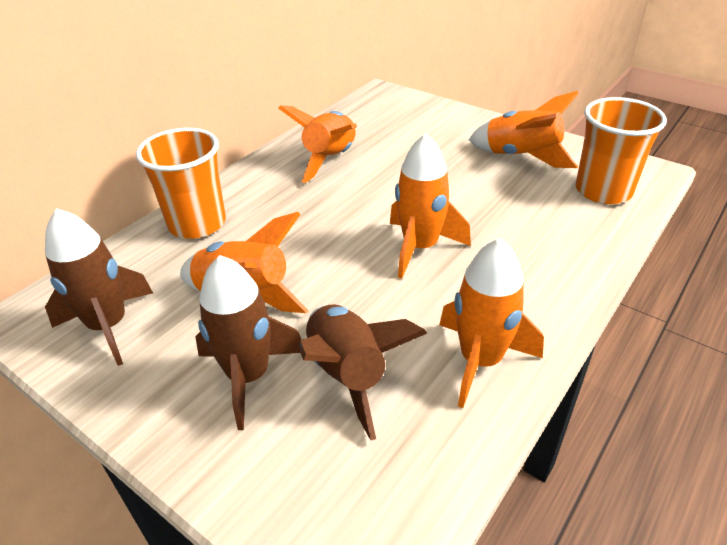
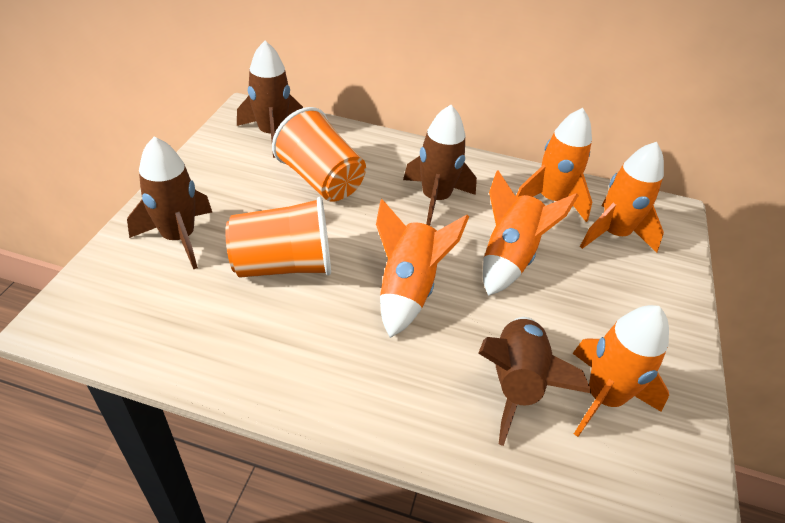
brown rocket: 3 -> 4

